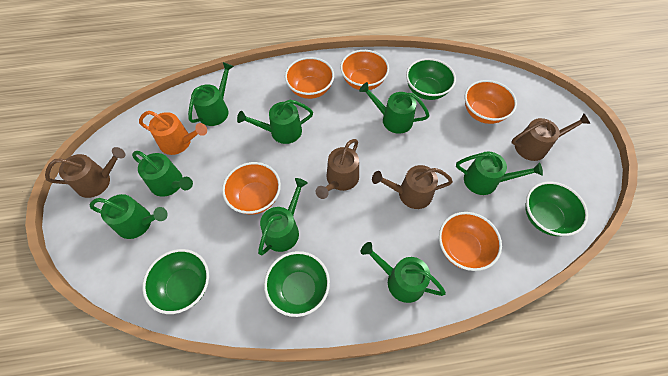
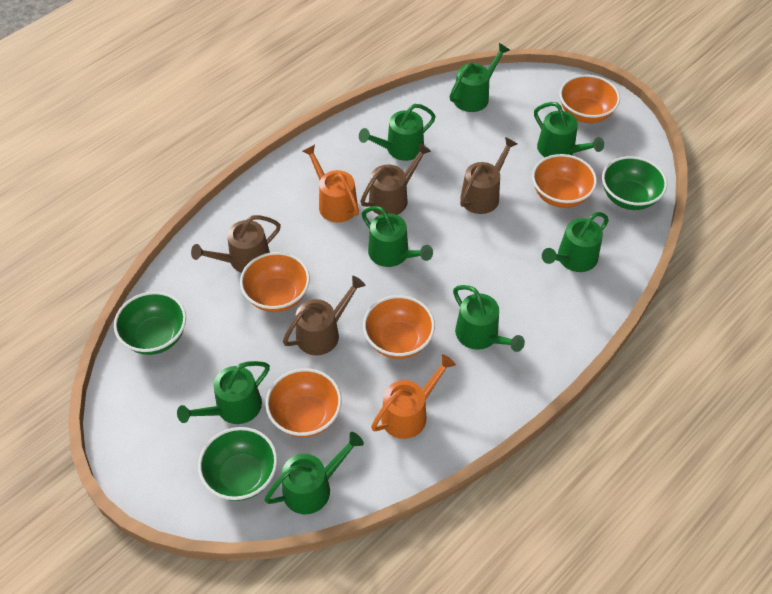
green bowl: 4 -> 3
orange watering can: 1 -> 2

